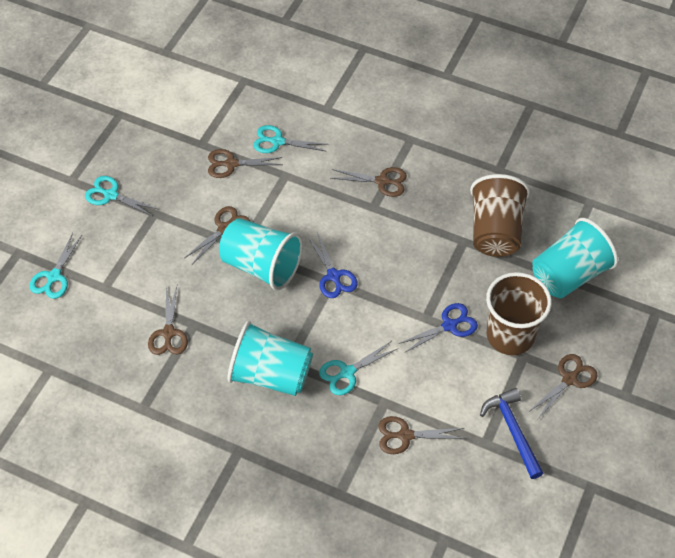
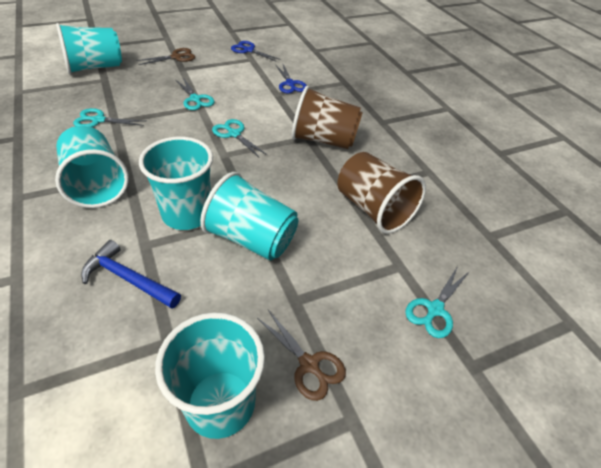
brown scissors: 6 -> 2
turquoise cup: 3 -> 5

